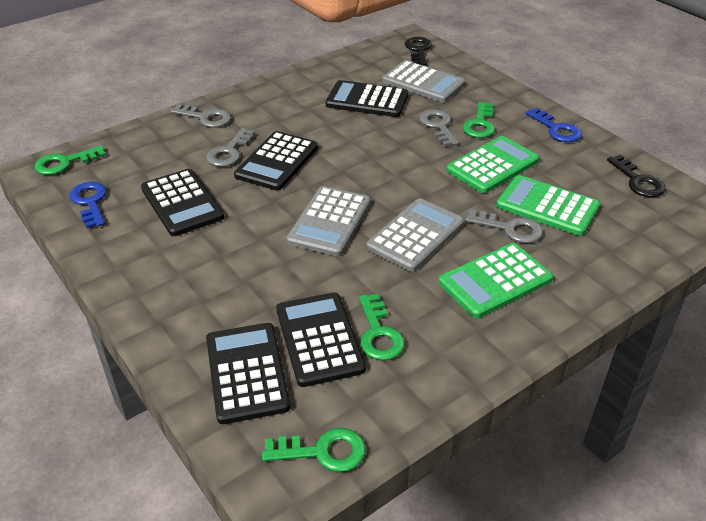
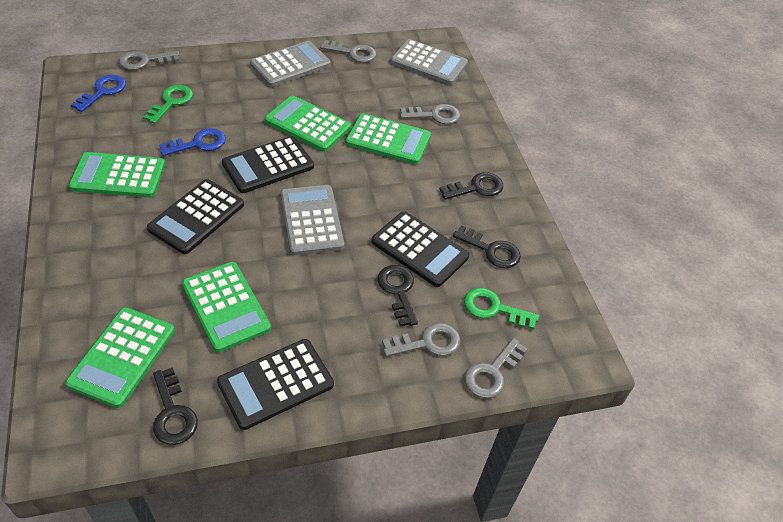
black calculator: 5 -> 4
black key: 2 -> 4
green calculator: 3 -> 5
green key: 4 -> 2
grey key: 4 -> 5

